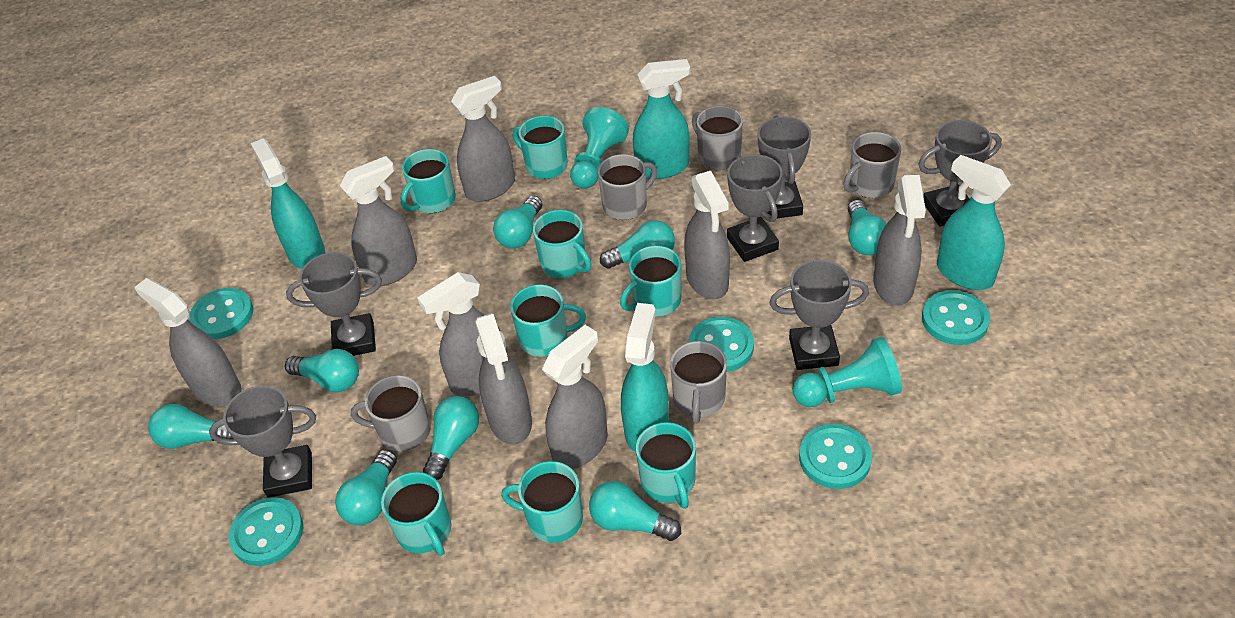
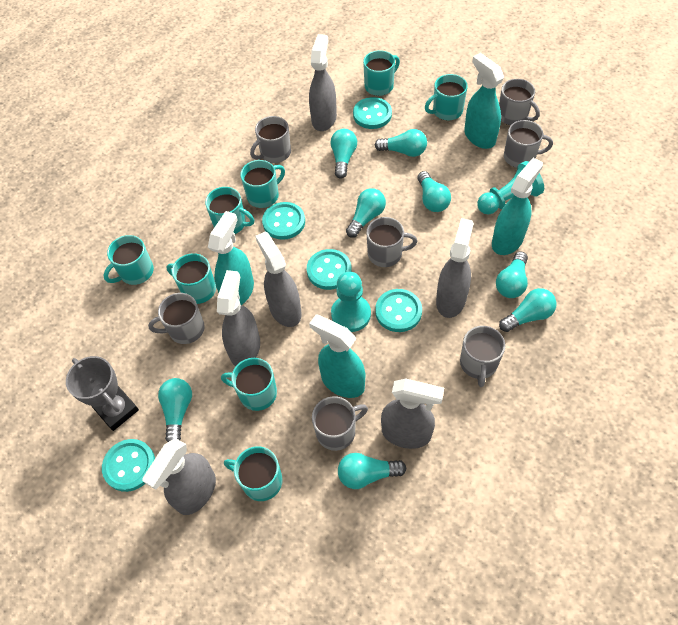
grey mug: 5 -> 7
grey spray bottle: 8 -> 6
grey trophy: 6 -> 1

